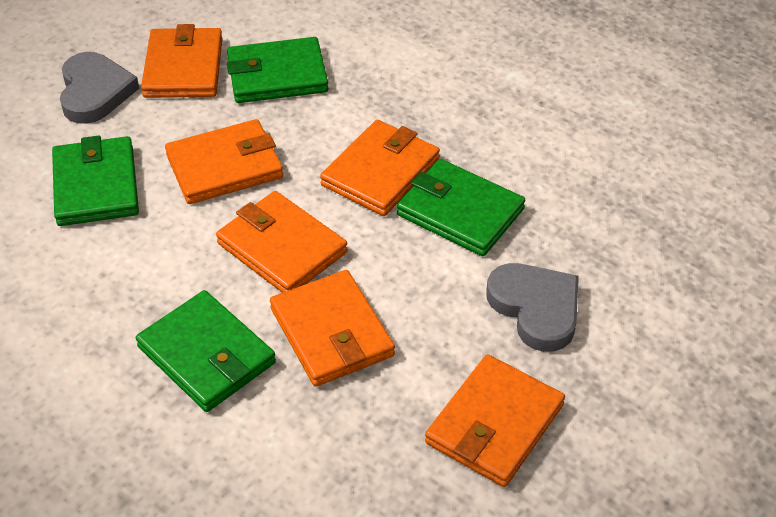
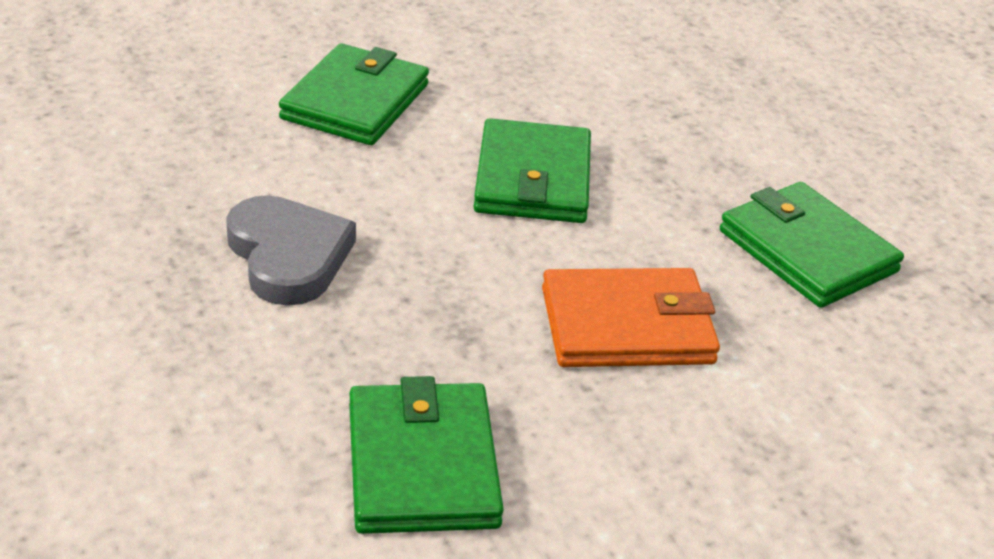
grey heart: 2 -> 1
orange wallet: 6 -> 1

